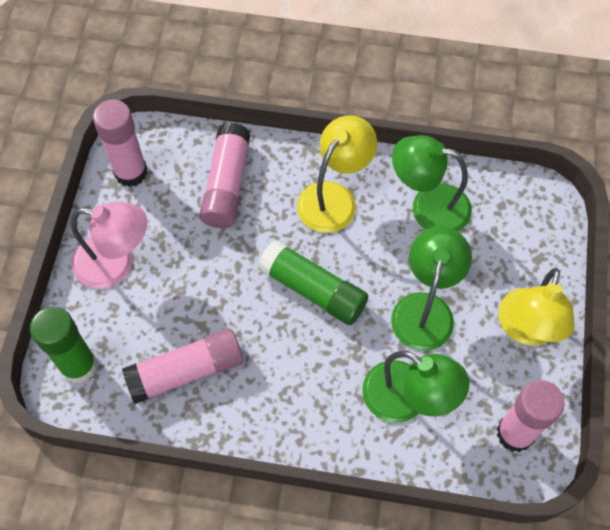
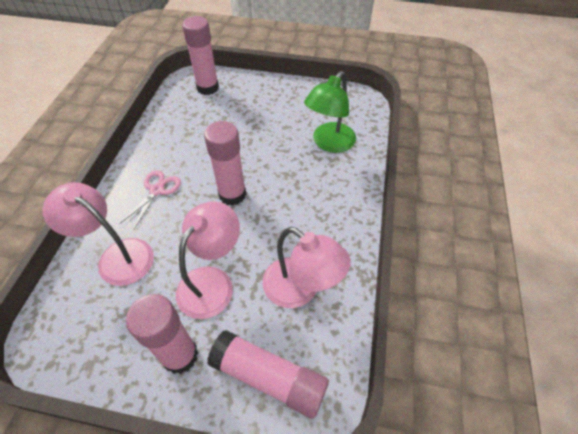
green glue stick: 2 -> 0
green lamp: 3 -> 1
pink lamp: 1 -> 3
pink scissors: 0 -> 1
yellow lamp: 2 -> 0

